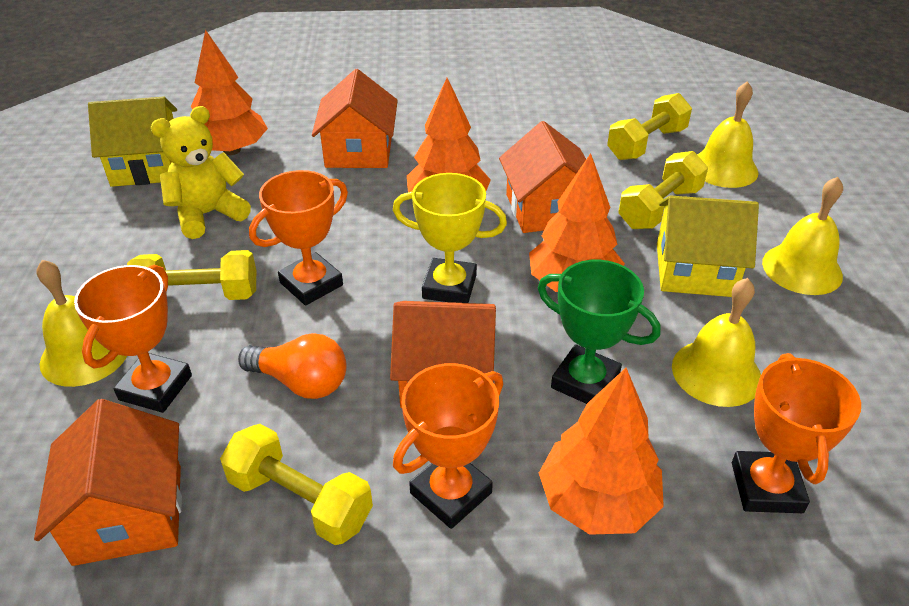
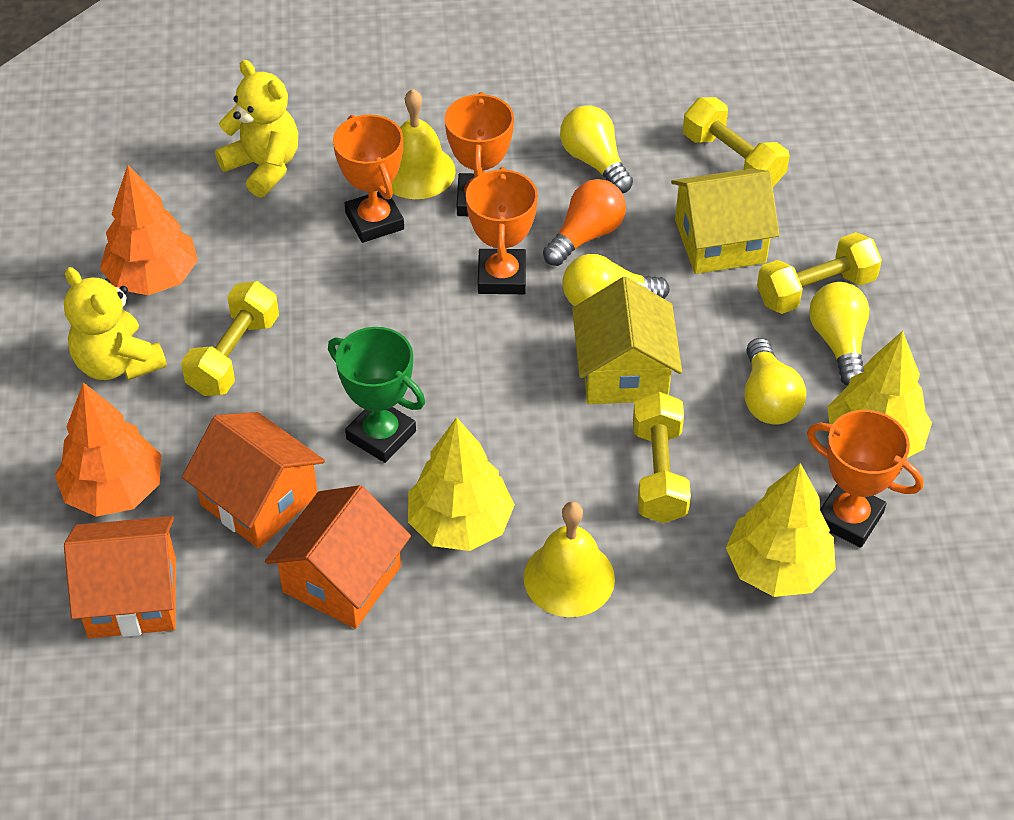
orange house: 4 -> 3
orange tree: 4 -> 2
yellow bell: 4 -> 2
yellow light bulb: 0 -> 4
yellow teddy bear: 1 -> 2
yellow tree: 0 -> 3
yellow trophy: 1 -> 0

